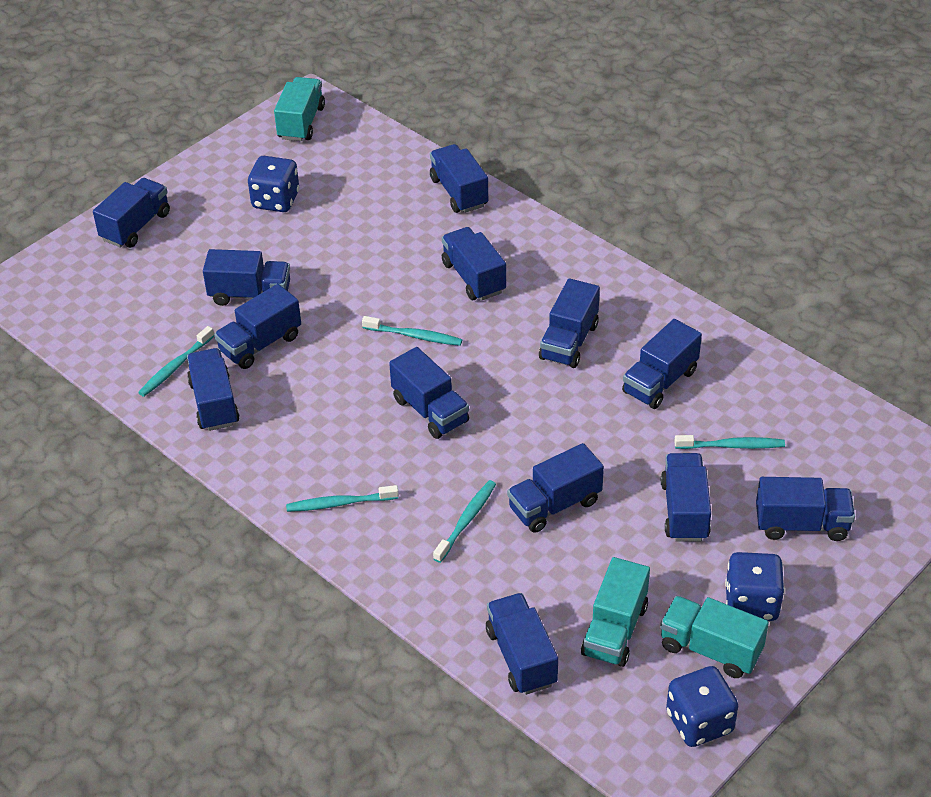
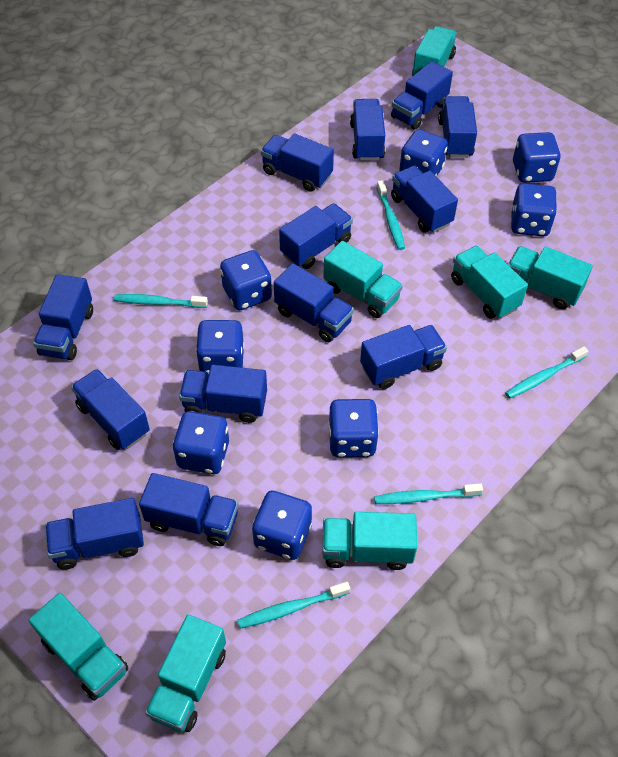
blue dice: 3 -> 8
turquoise truck: 3 -> 7

